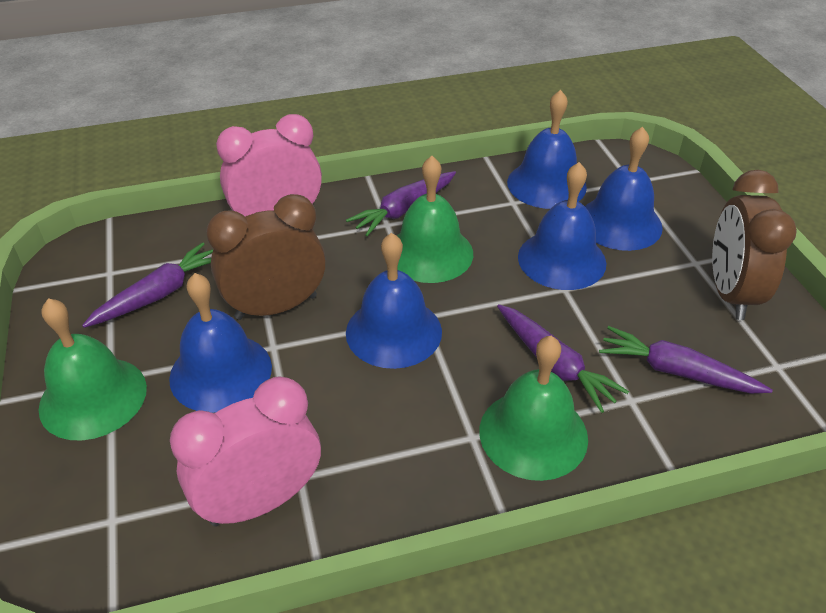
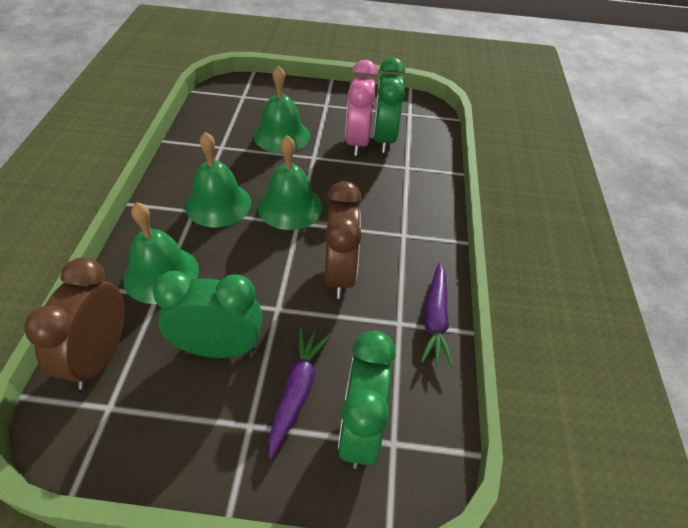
blue bell: 5 -> 0
green bell: 3 -> 4
green clock: 0 -> 3
pink clock: 2 -> 1
purple carrot: 4 -> 2

